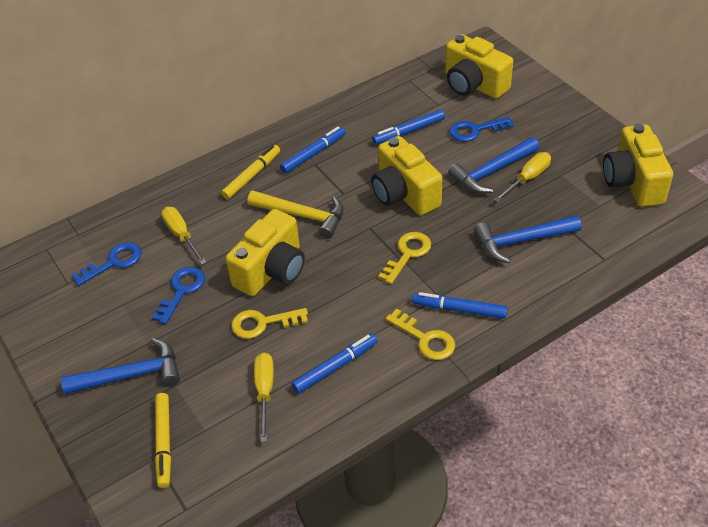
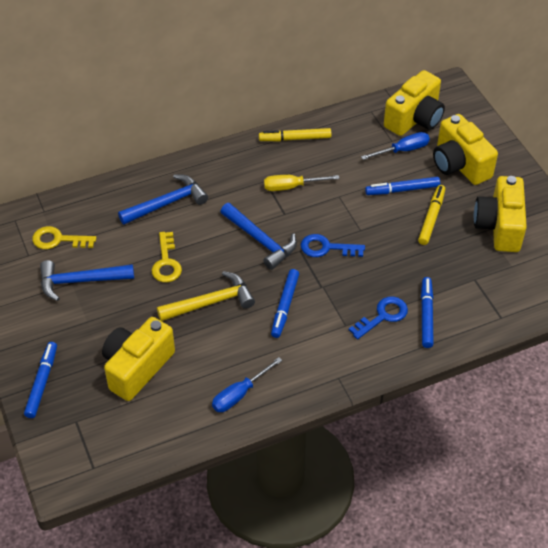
blue key: 3 -> 2
blue screwdriver: 0 -> 2
yellow key: 3 -> 2
yellow screwdriver: 3 -> 1

